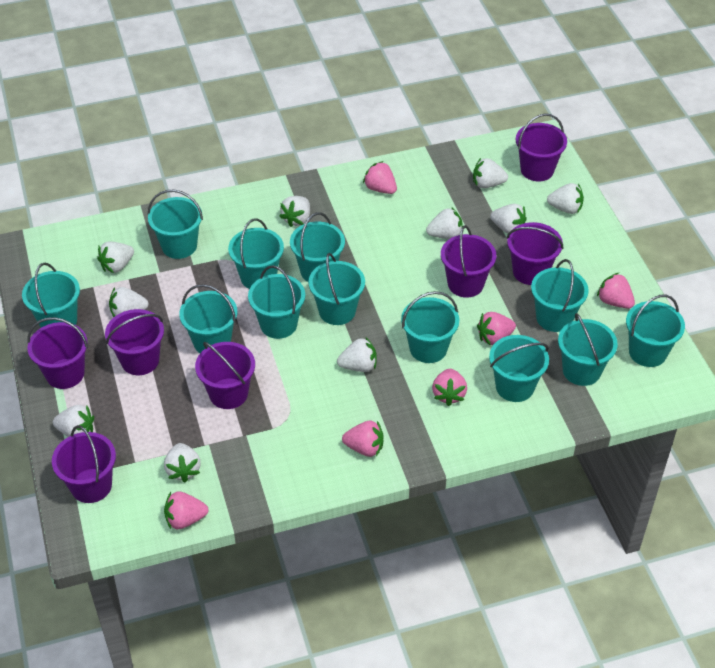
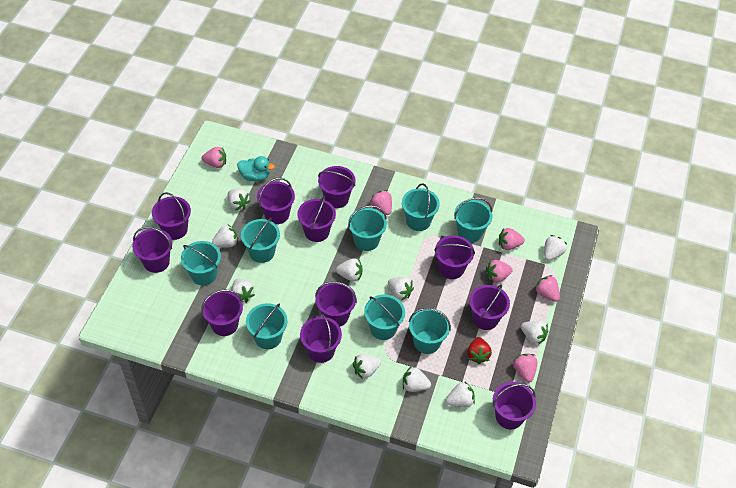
purple bucket: 7 -> 11
red strawberry: 0 -> 1
turquoise bucket: 12 -> 8
turquoise duck: 0 -> 1

